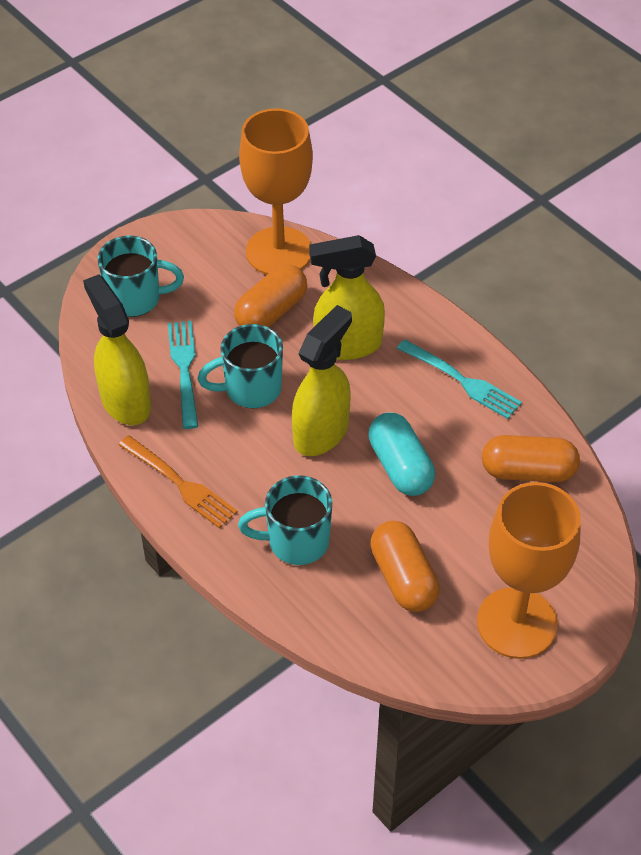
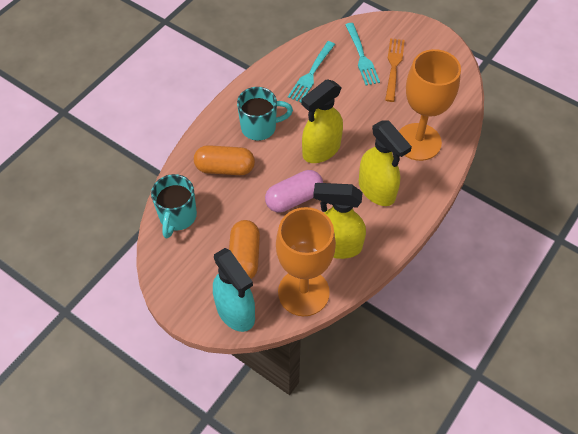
orange capsule: 3 -> 2
pink capsule: 0 -> 1
turquoise capsule: 1 -> 0
turquoise mug: 3 -> 2
turquoise spray bottle: 0 -> 1

